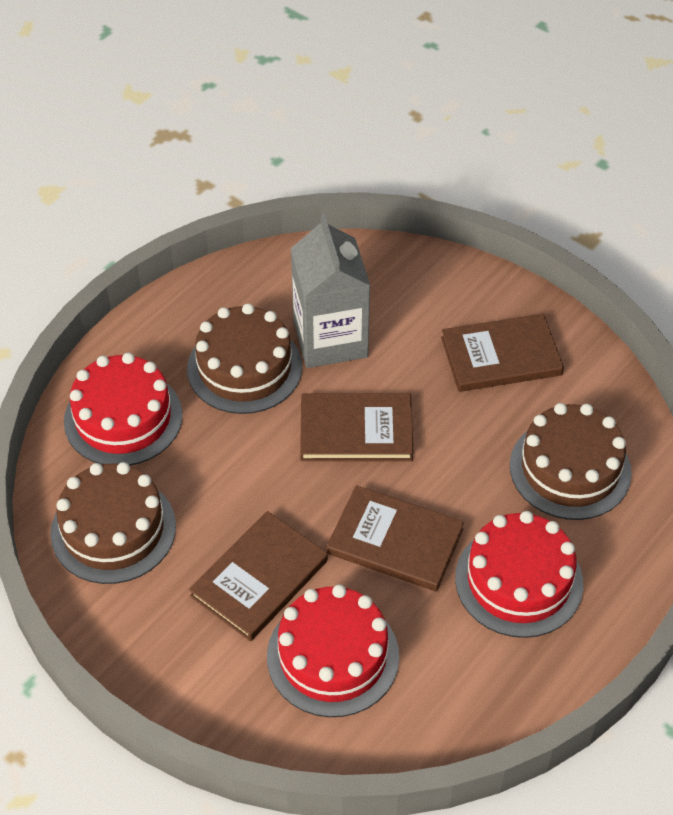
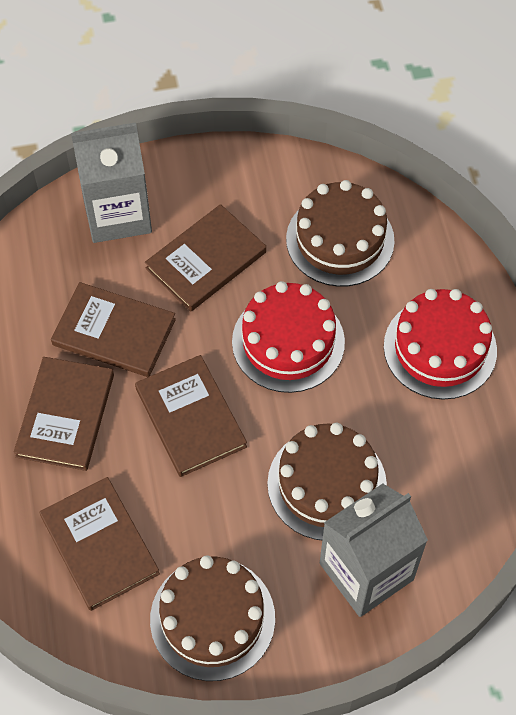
brown book: 4 -> 5
grey carton: 1 -> 2
red cake: 3 -> 2

